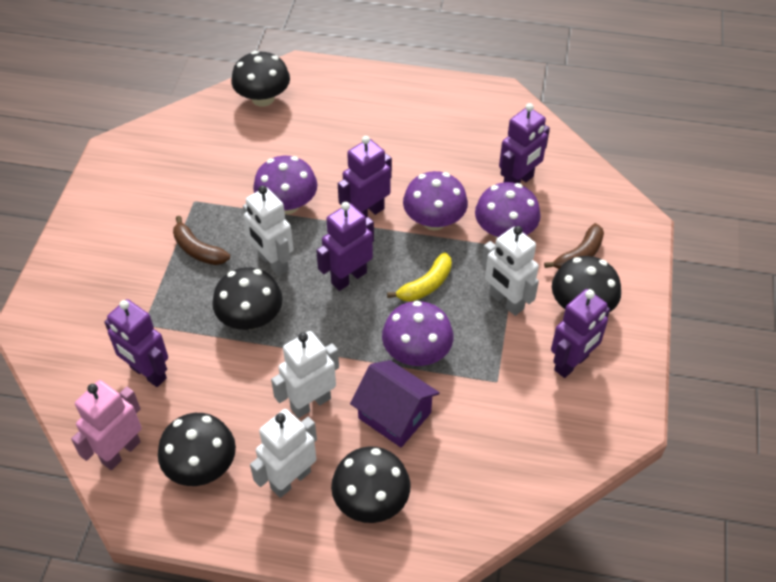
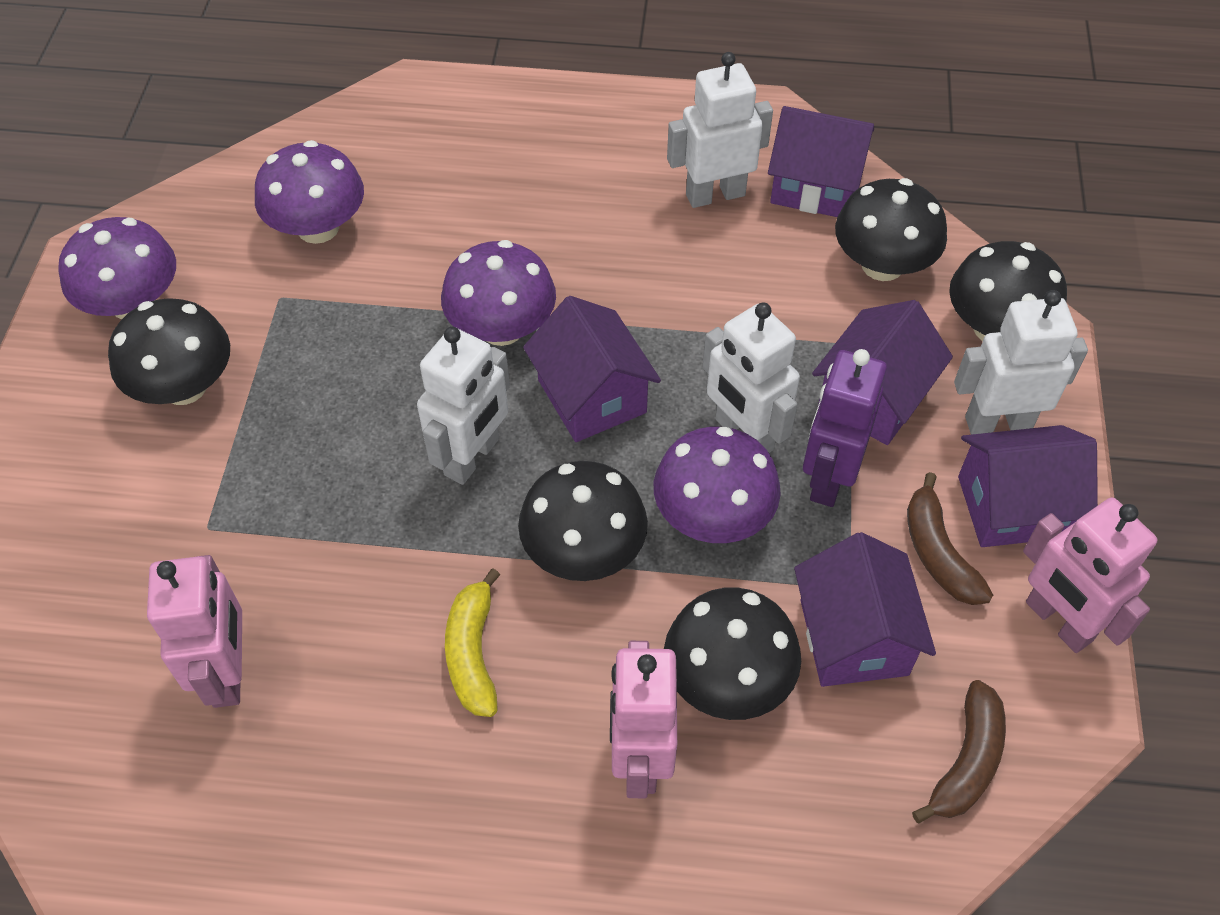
pink robot: 1 -> 3
purple house: 1 -> 5
purple robot: 5 -> 1

